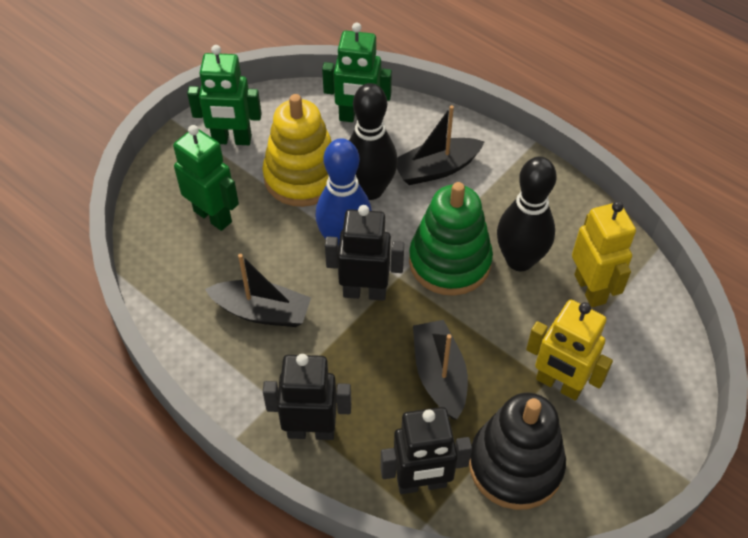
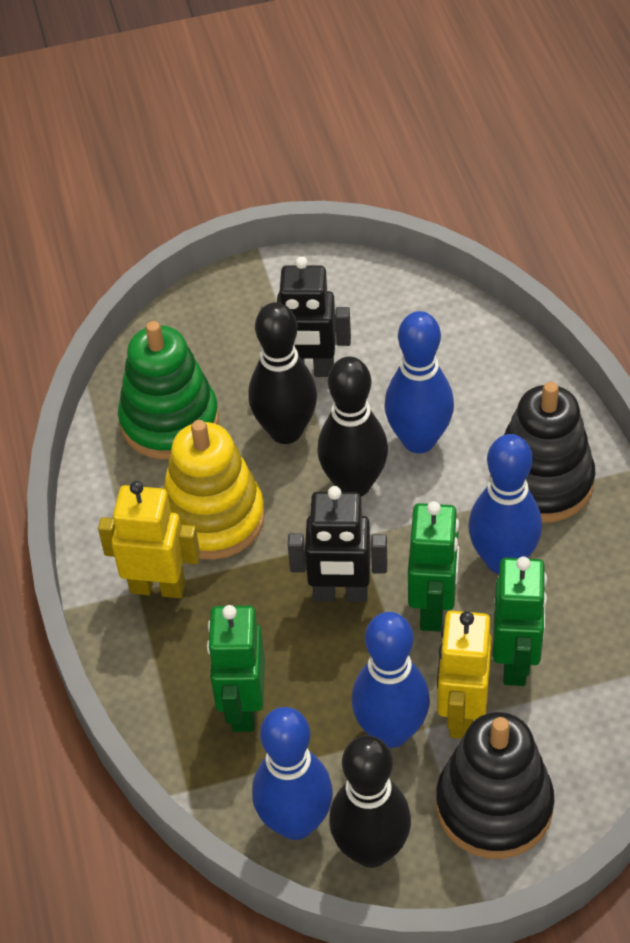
black boat: 3 -> 0
black bowling pin: 2 -> 3
black robot: 3 -> 2
black stacking toy: 1 -> 2
blue bowling pin: 1 -> 4

